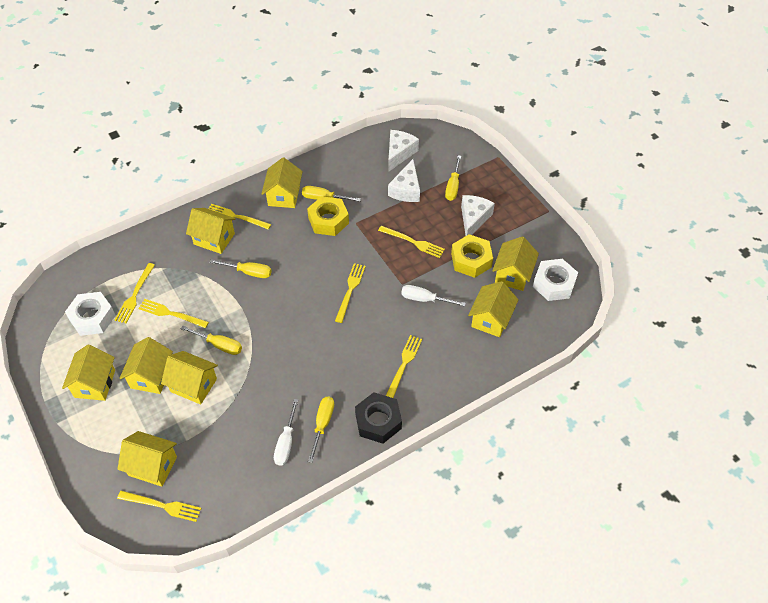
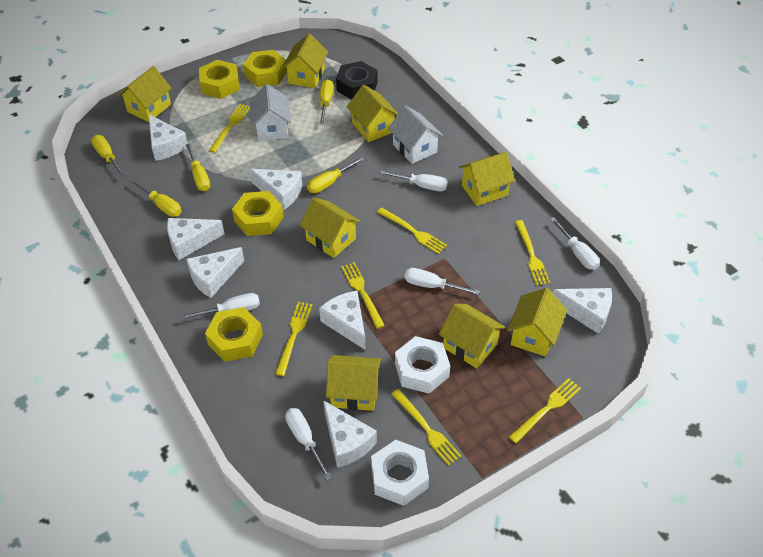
white cheese: 3 -> 7
white house: 0 -> 2
white screwdriver: 2 -> 5
yellow nut: 2 -> 4

